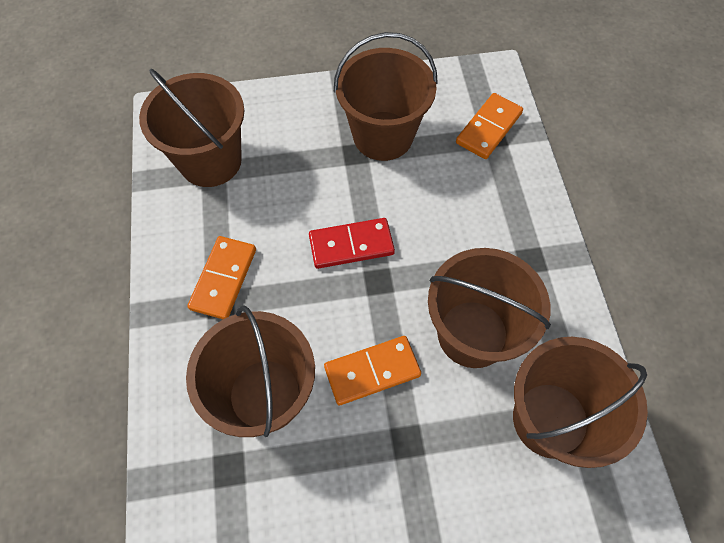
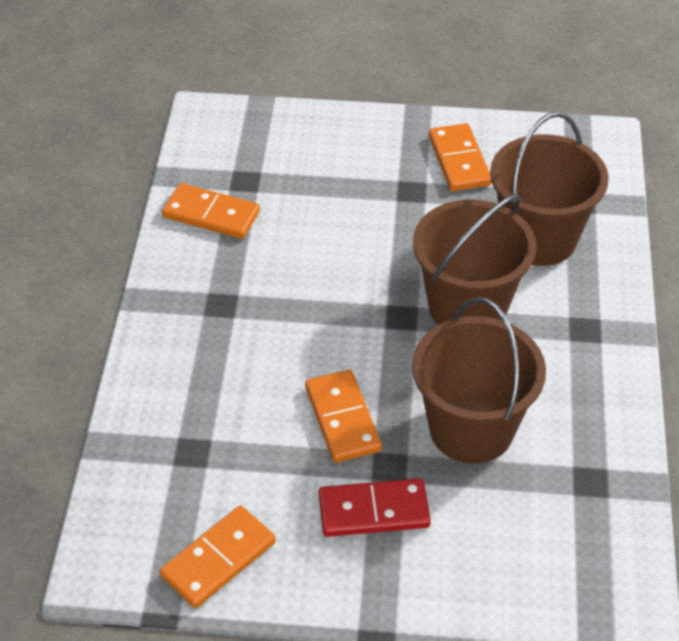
brown bucket: 5 -> 3
orange domino: 3 -> 4

